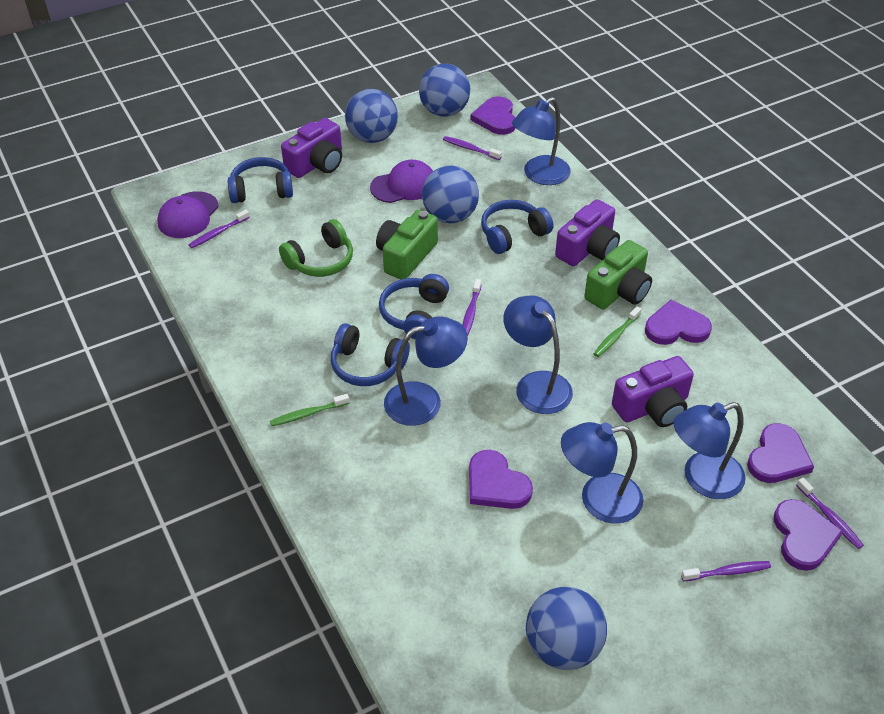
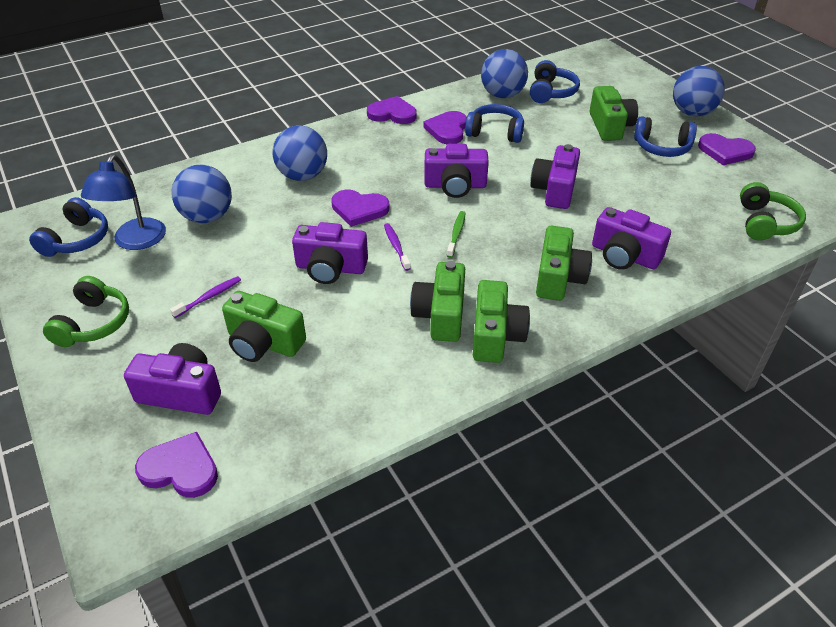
blue lamp: 5 -> 1
green camera: 2 -> 5
green headphones: 1 -> 2
green toothbrush: 2 -> 1
purple camera: 3 -> 5
purple cap: 2 -> 0
purple toothbrush: 5 -> 2

